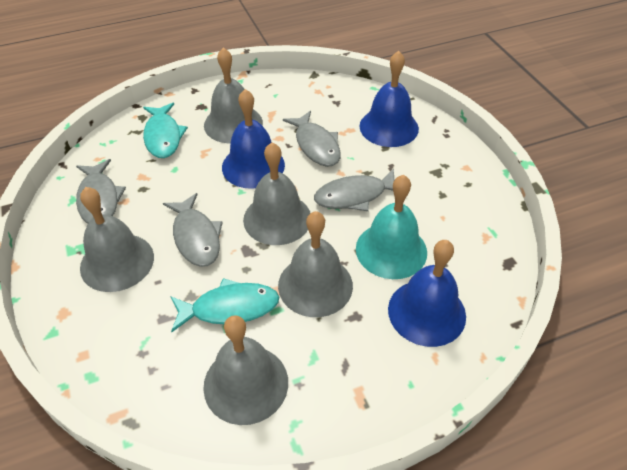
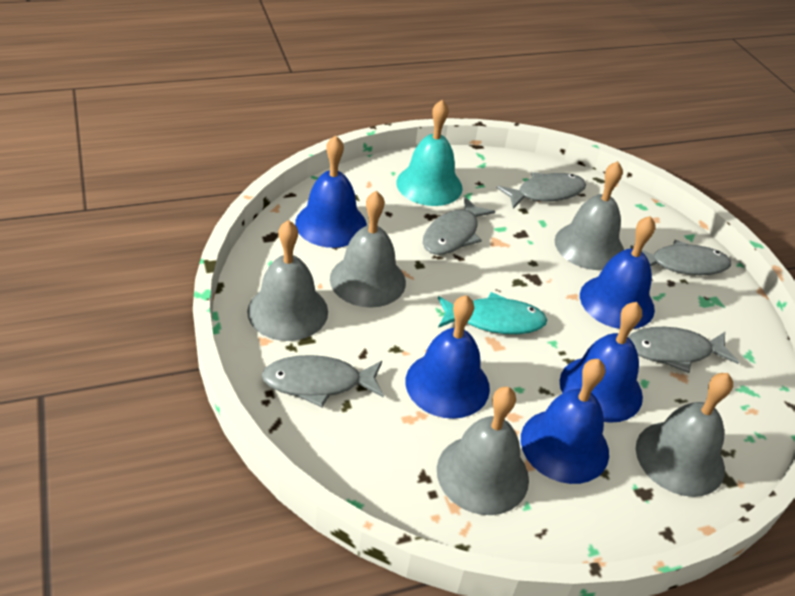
blue bell: 3 -> 5
grey fish: 4 -> 5
turquoise fish: 2 -> 1

